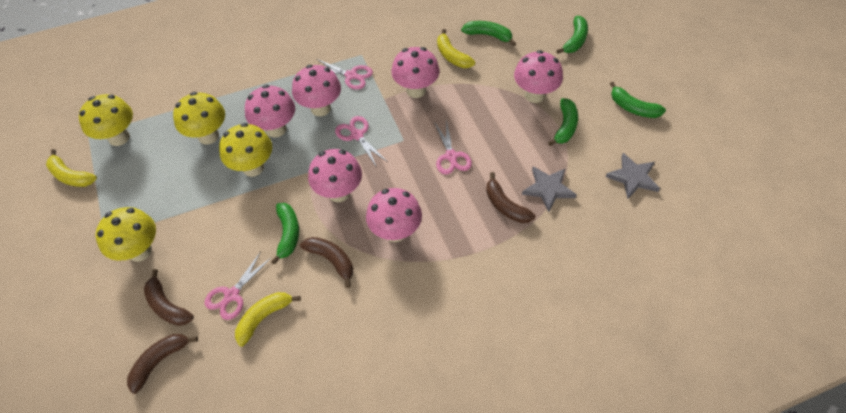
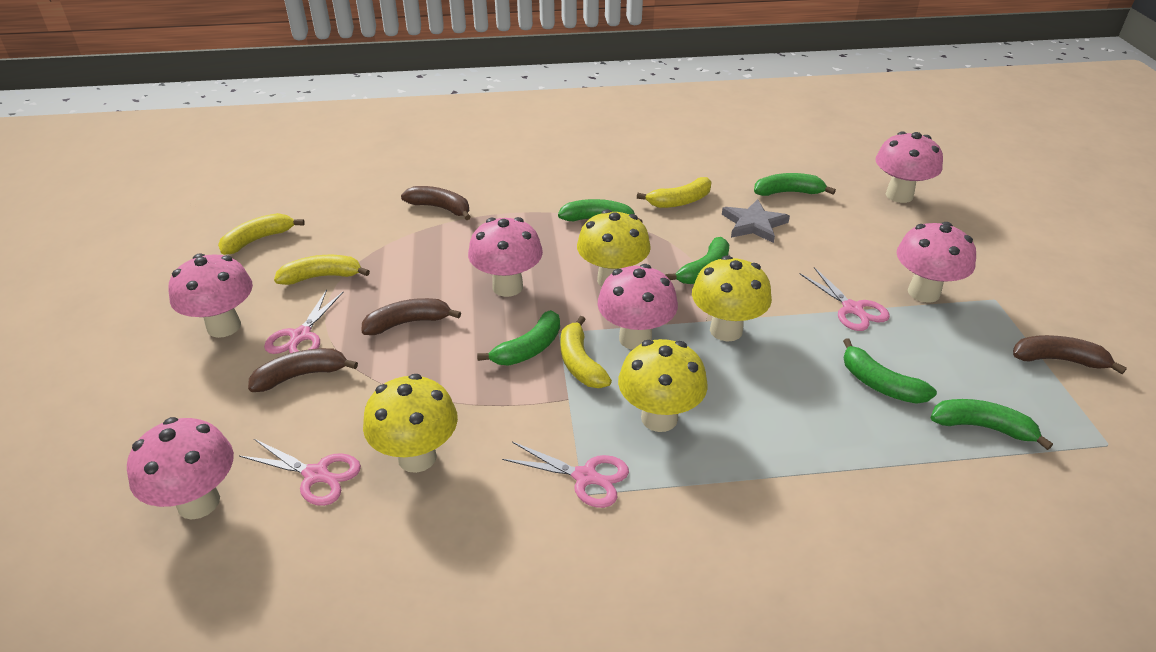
green banana: 5 -> 6
grey star: 2 -> 1
yellow banana: 3 -> 4

